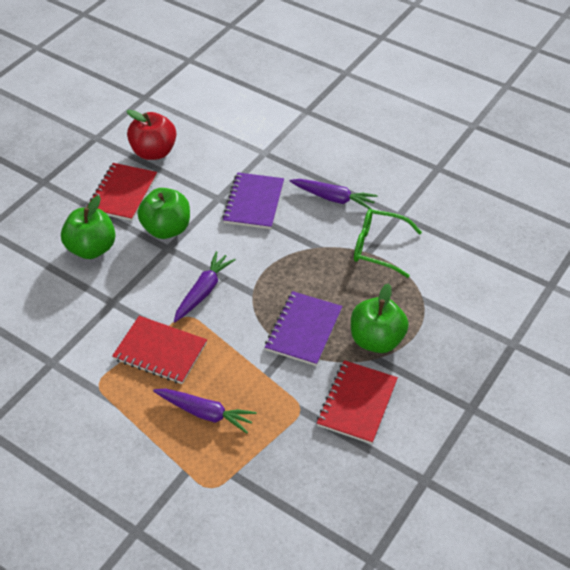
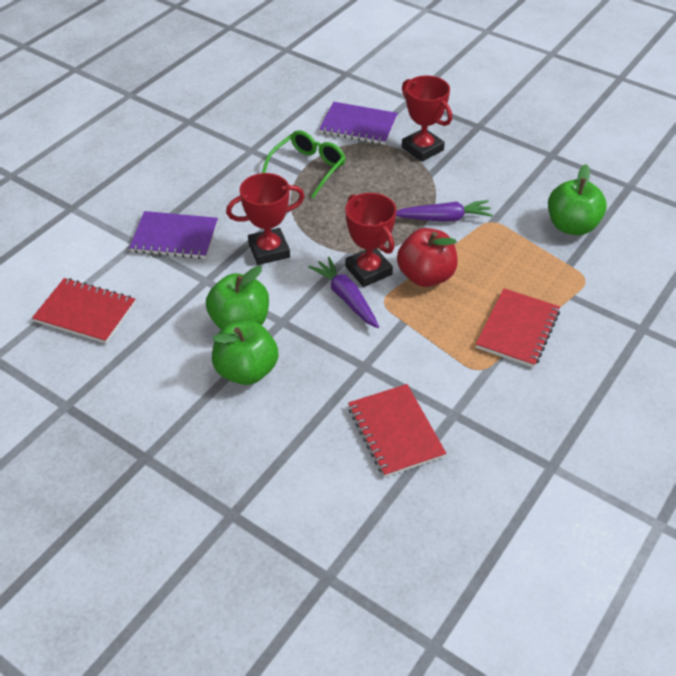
purple carrot: 3 -> 2
red trophy: 0 -> 3

